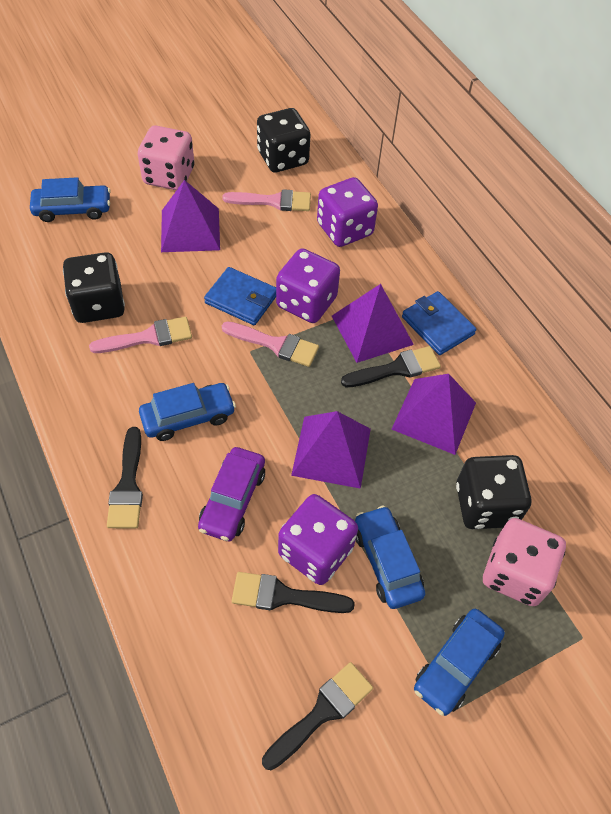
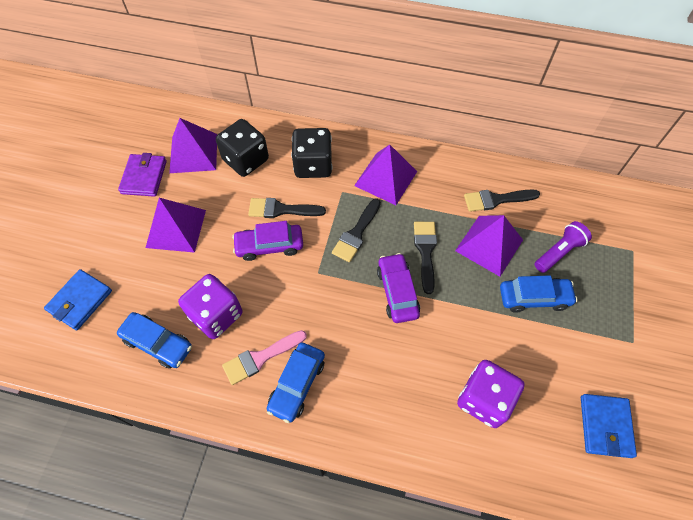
black dice: 3 -> 2
blue car: 4 -> 3
pink brush: 3 -> 1
pink dice: 2 -> 0
purple car: 1 -> 2
purple dice: 3 -> 2
purple flashlight: 0 -> 1
purple wallet: 0 -> 1

